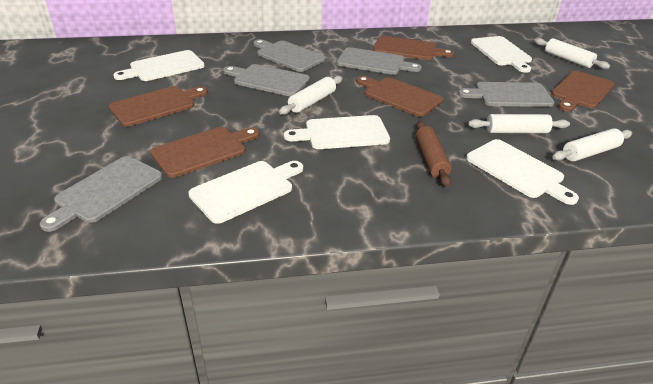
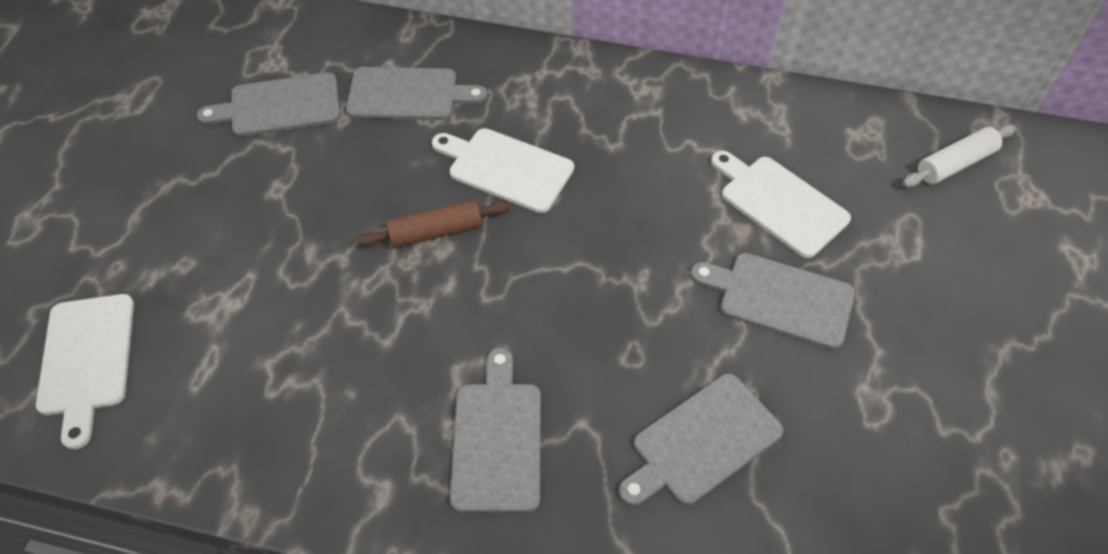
brown cutting board: 5 -> 0
white cutting board: 5 -> 3
white rolling pin: 4 -> 1

